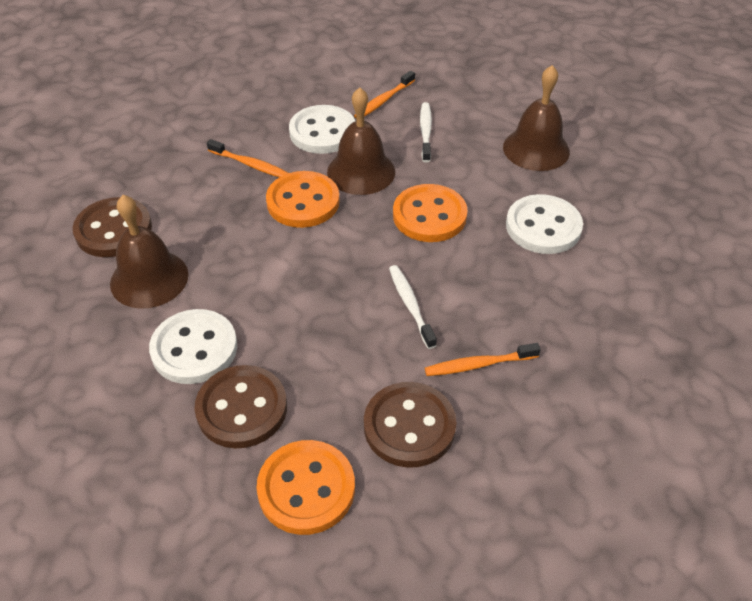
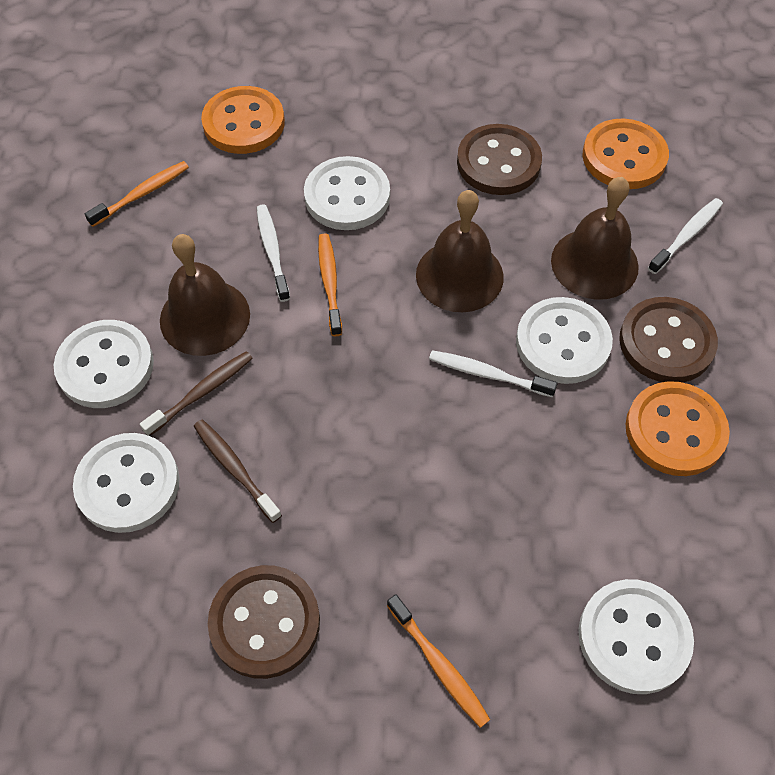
brown toothbrush: 0 -> 2
white button: 3 -> 5
white toothbrush: 2 -> 3

